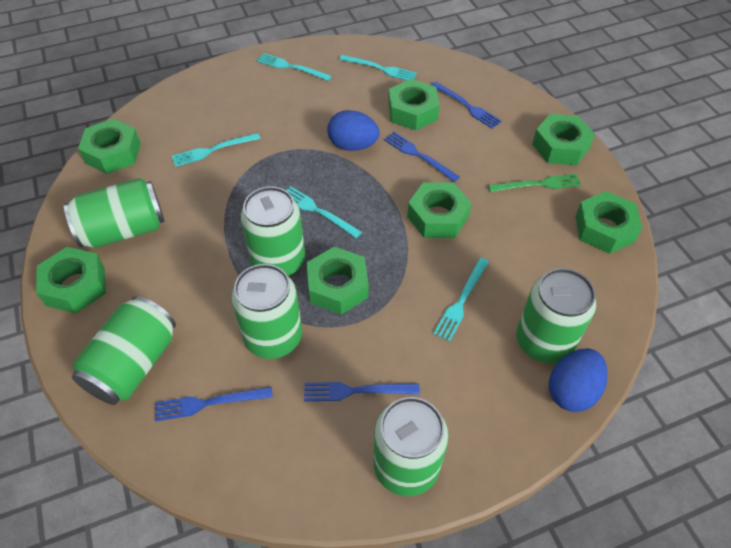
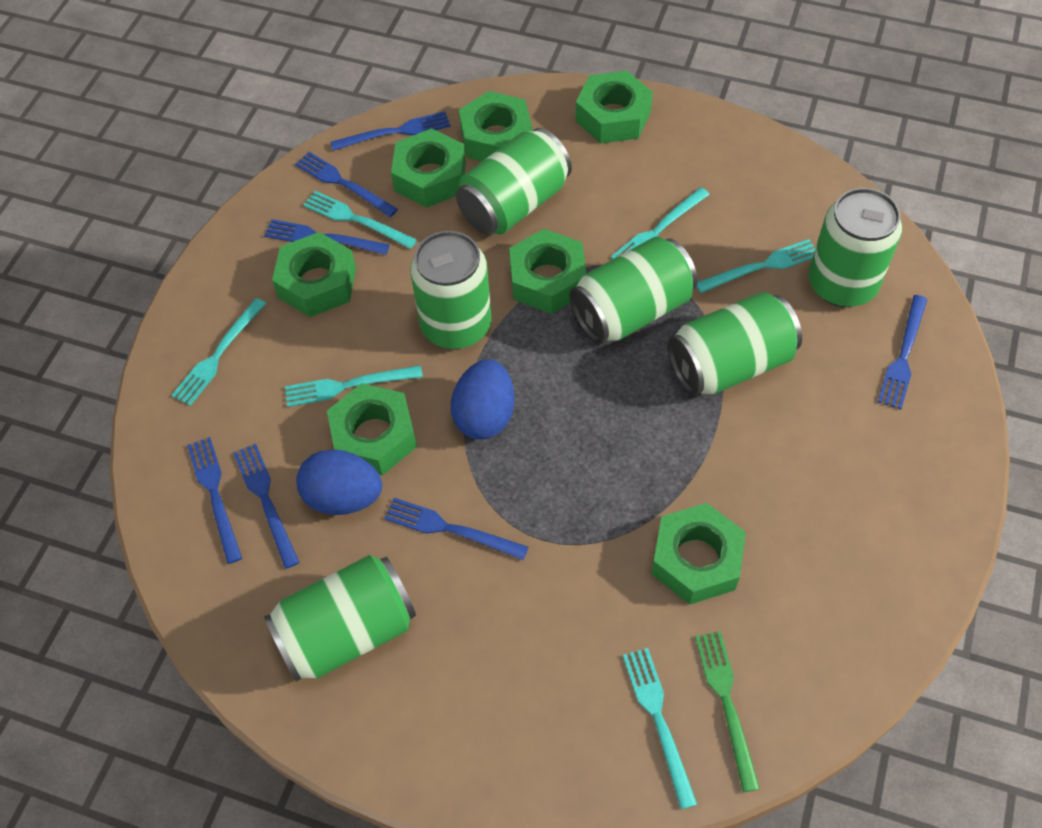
blue fork: 4 -> 7
turquoise fork: 5 -> 6

